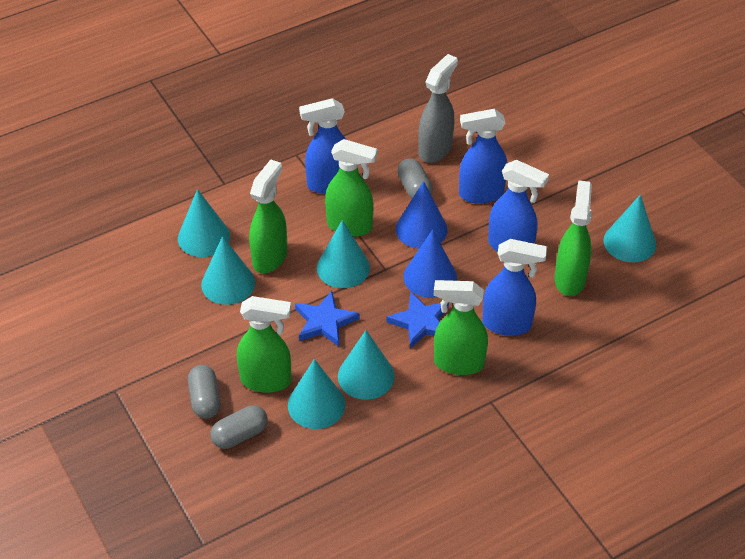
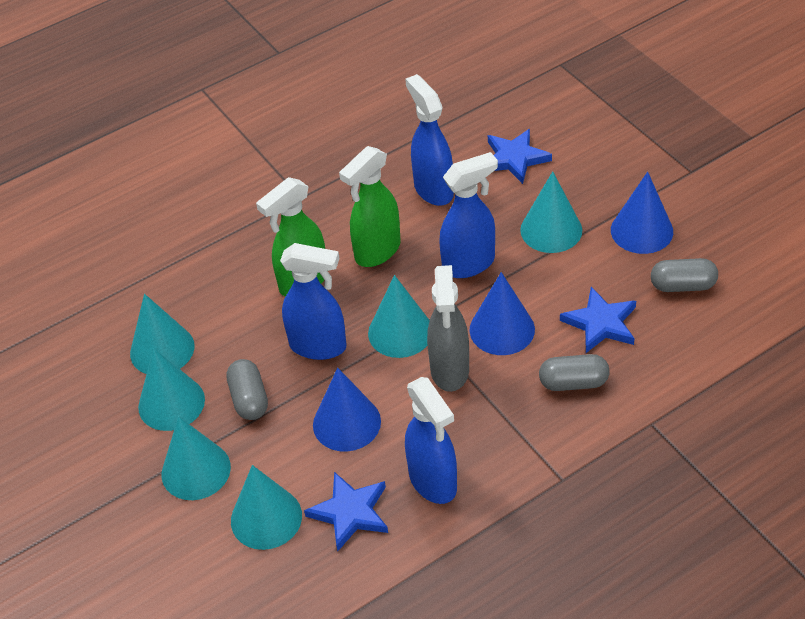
blue cone: 2 -> 3
blue star: 2 -> 3
green spray bottle: 5 -> 2

